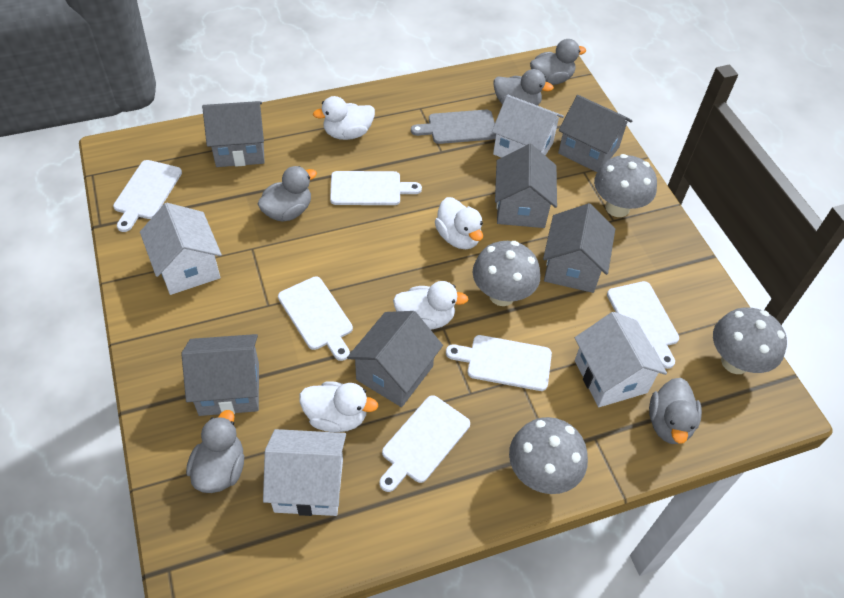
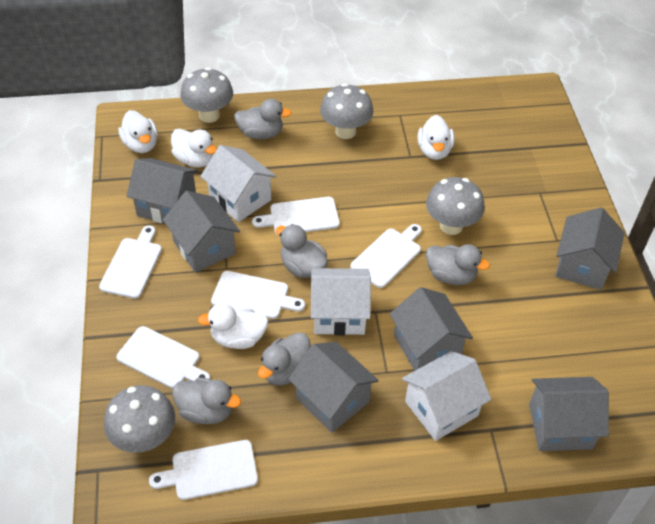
grey cutting board: 1 -> 0
white house: 4 -> 3

